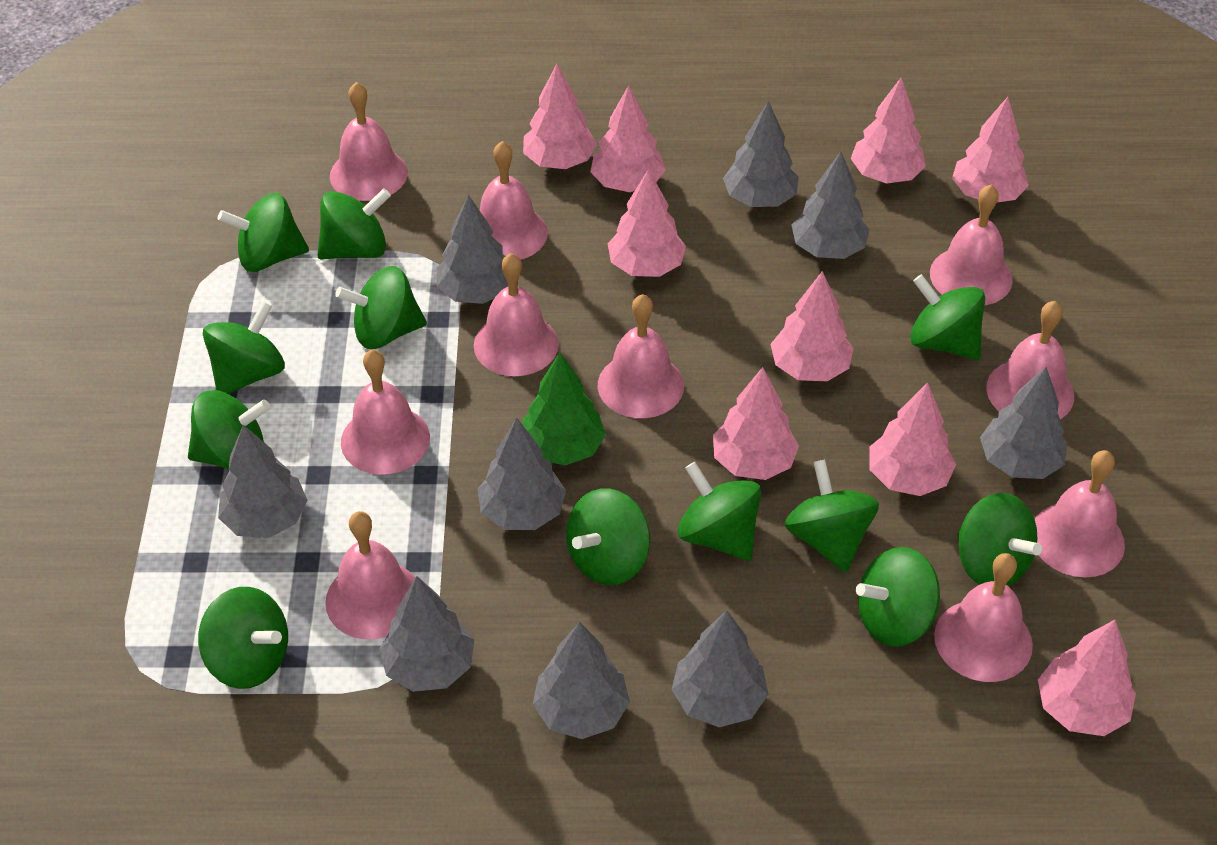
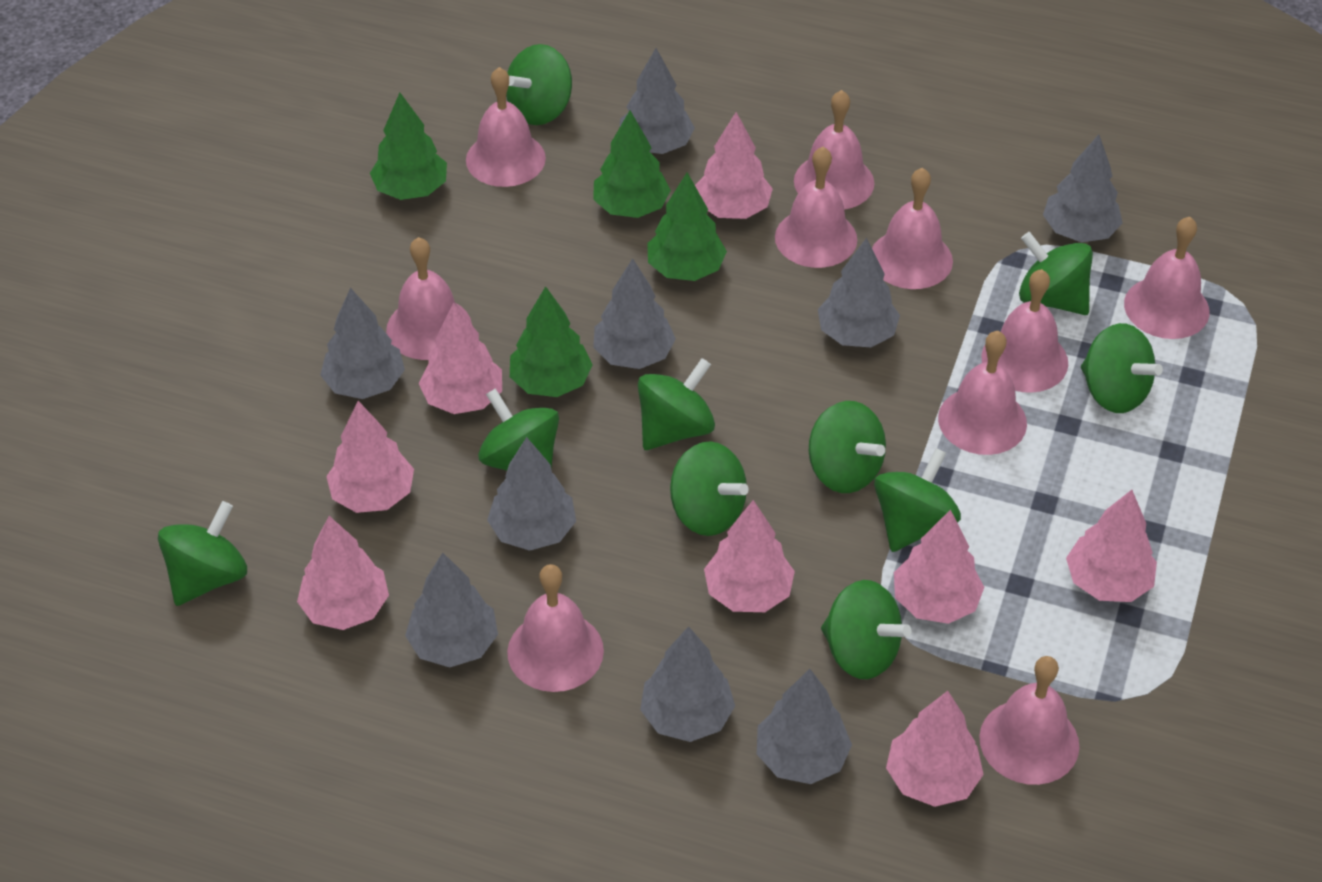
green spinning top: 12 -> 10
green tree: 1 -> 4
pink tree: 9 -> 8

